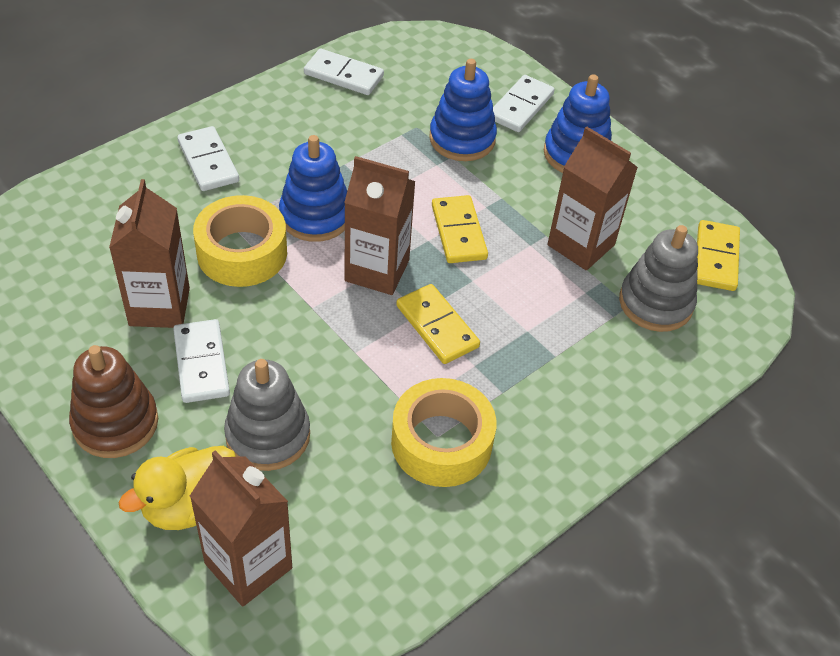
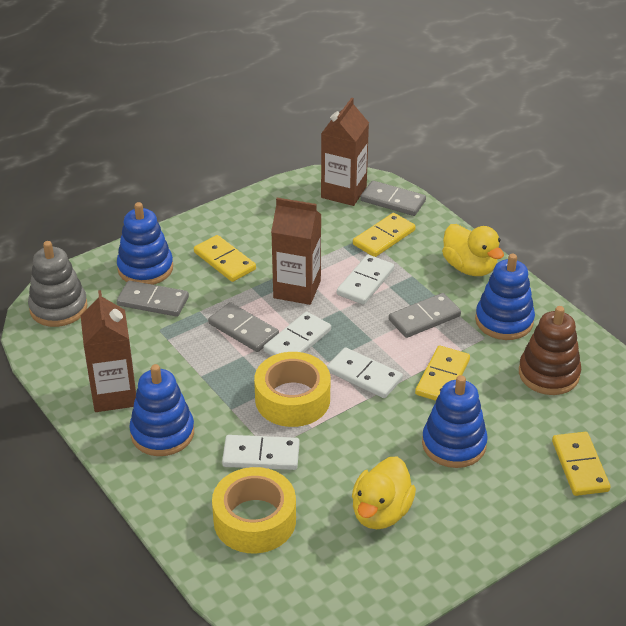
blue stacking toy: 3 -> 4
brown carton: 4 -> 3
grey domino: 0 -> 4
grey stacking toy: 2 -> 1
yellow domino: 3 -> 4
yellow duck: 1 -> 2

